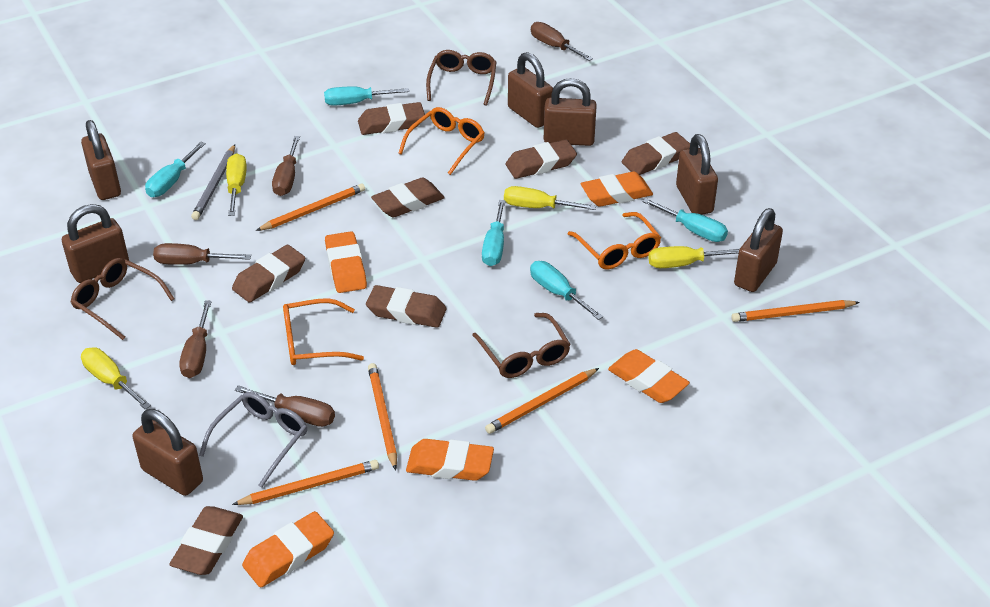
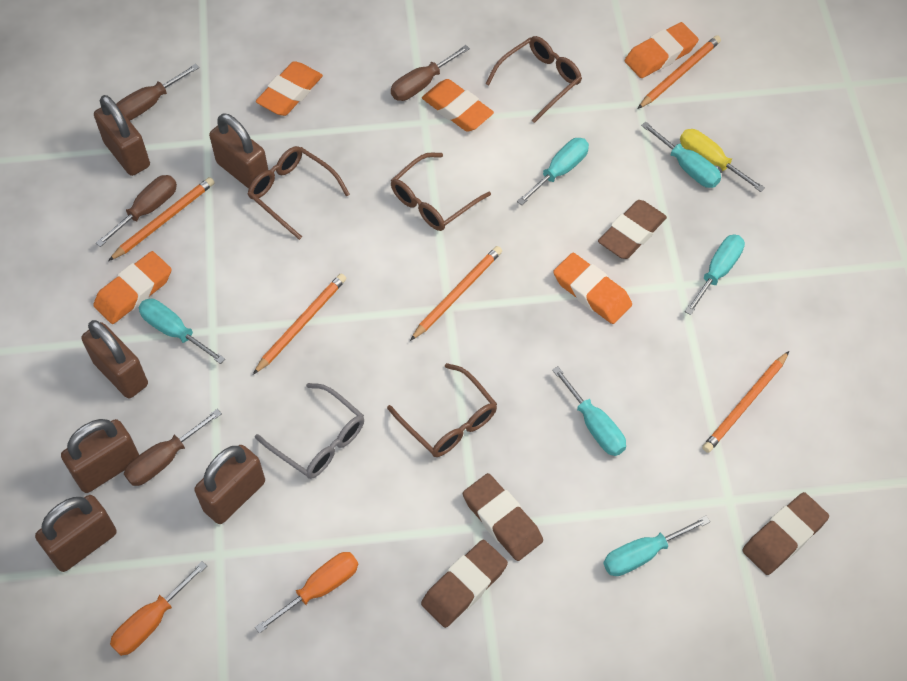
brown eraser: 7 -> 4
brown glasses: 3 -> 4
brown padlock: 7 -> 6
brown screwdriver: 5 -> 4
grey pencil: 1 -> 0
orange glasses: 3 -> 0
orange screwdriver: 0 -> 2
turquoise screwdriver: 5 -> 6
yellow screwdriver: 4 -> 1

